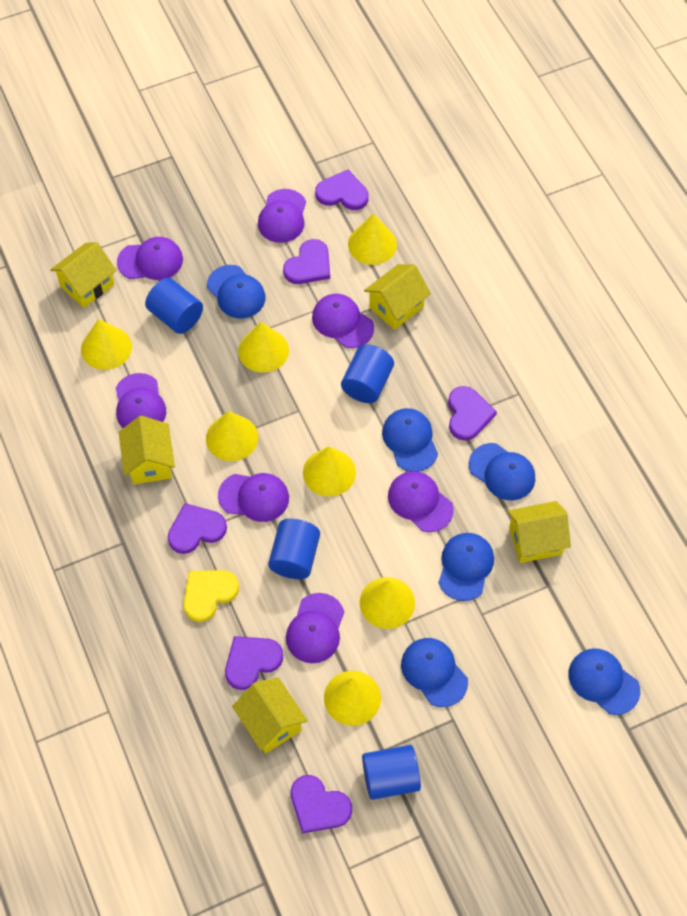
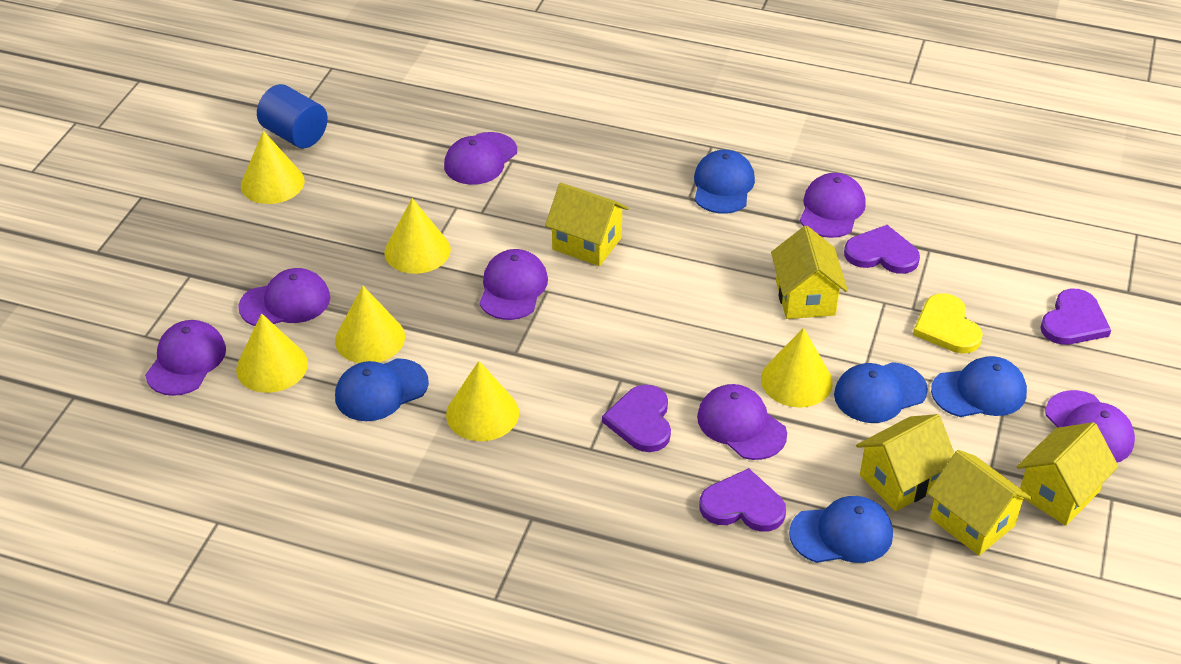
blue cap: 6 -> 5
blue cylinder: 4 -> 1
purple heart: 6 -> 4
yellow cone: 7 -> 6

